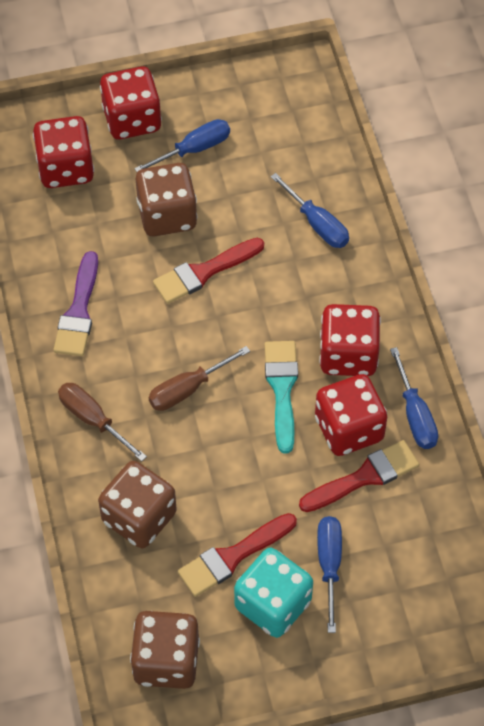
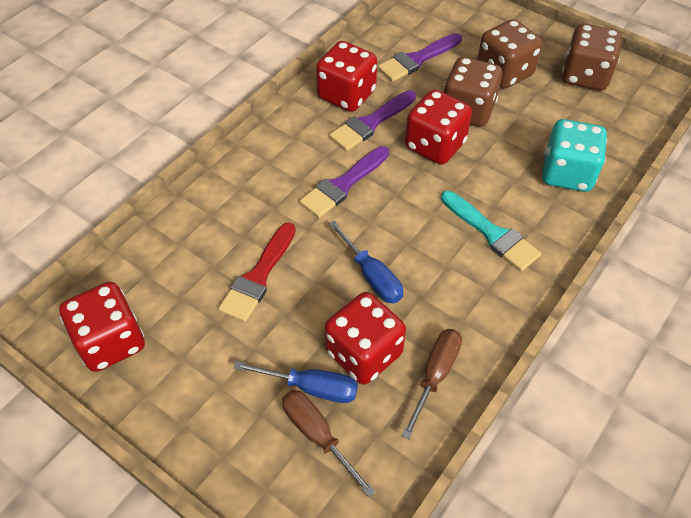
blue screwdriver: 4 -> 2
purple brush: 1 -> 3
red brush: 3 -> 1

